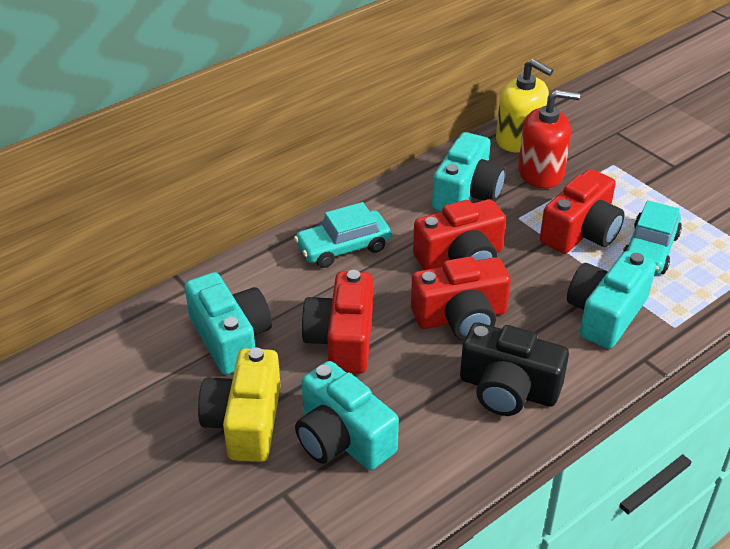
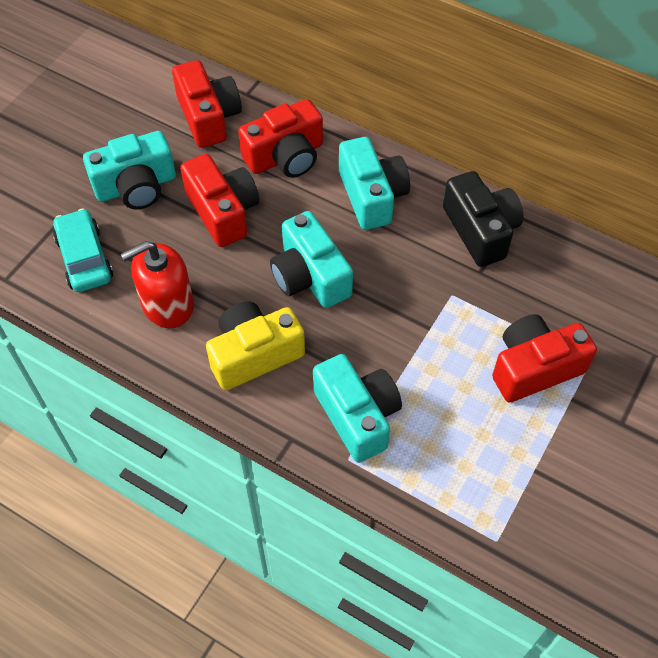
turquoise car: 2 -> 1
yellow soap dispenser: 1 -> 0

